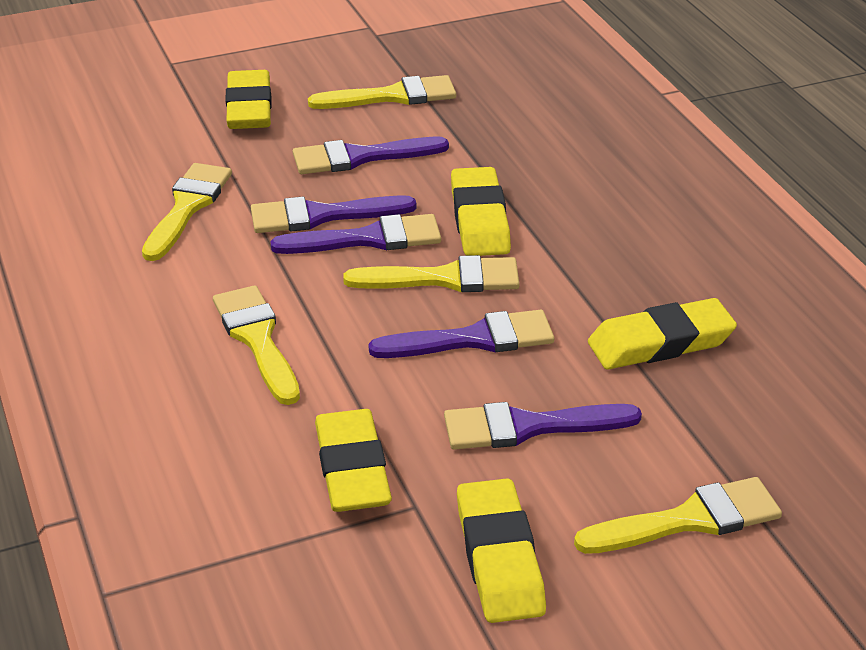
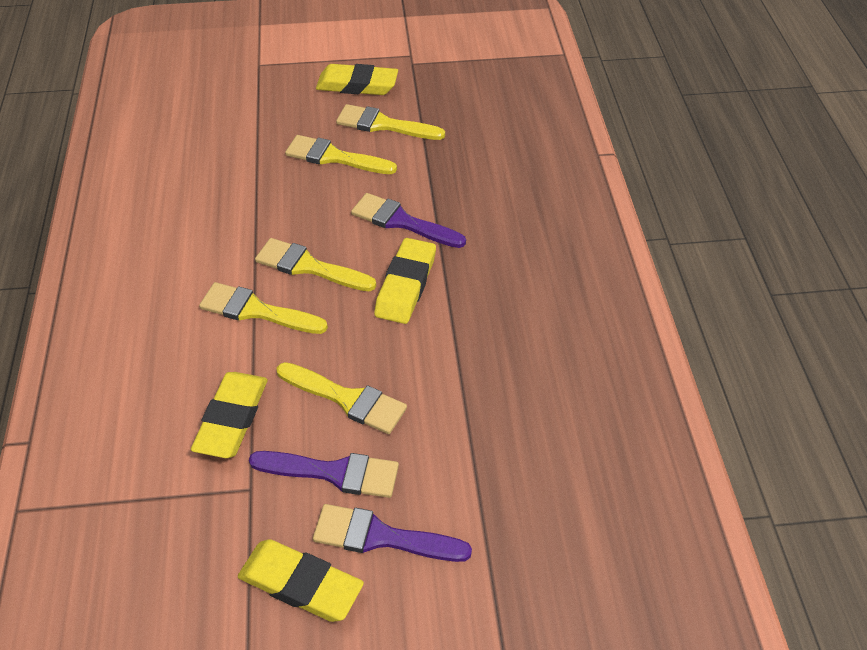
purple brush: 5 -> 3
yellow eraser: 5 -> 4

